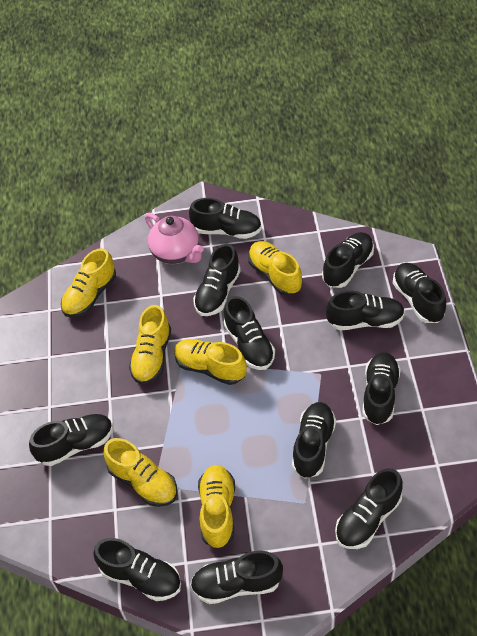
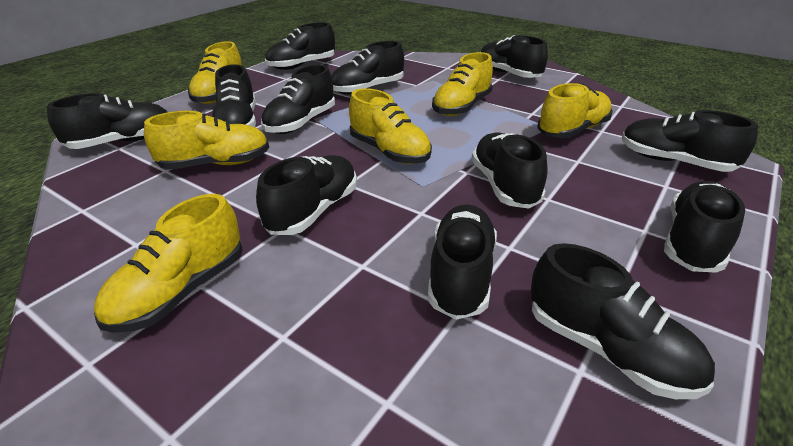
pink teapot: 1 -> 0

